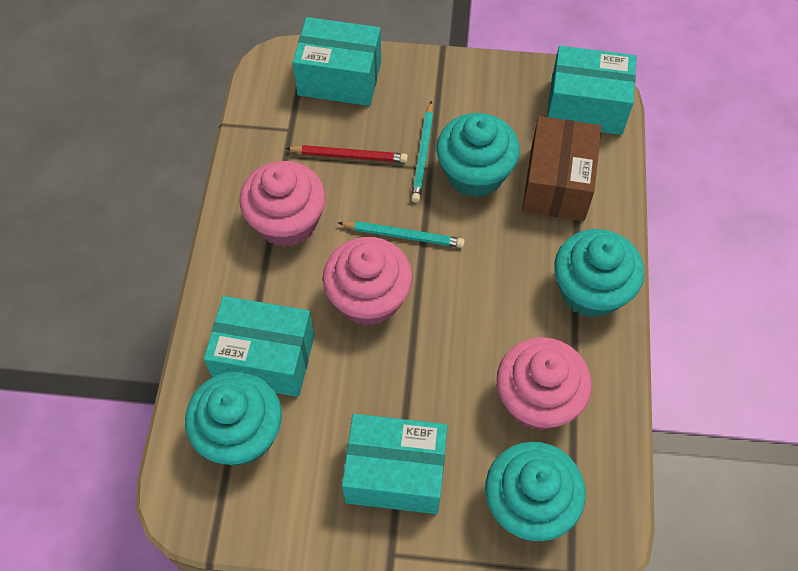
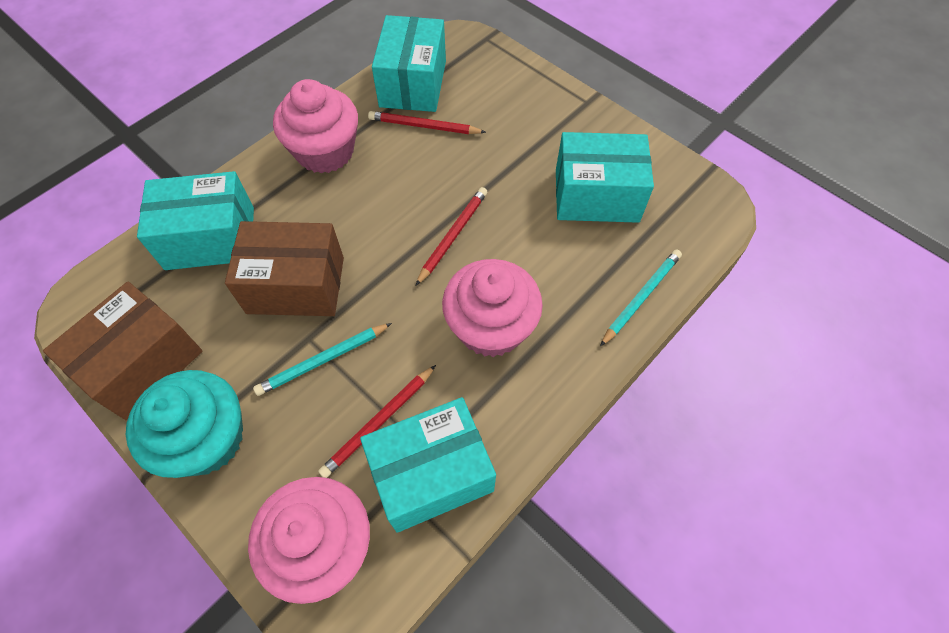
brown box: 1 -> 2
red pencil: 1 -> 3
turquoise cupcake: 4 -> 1

